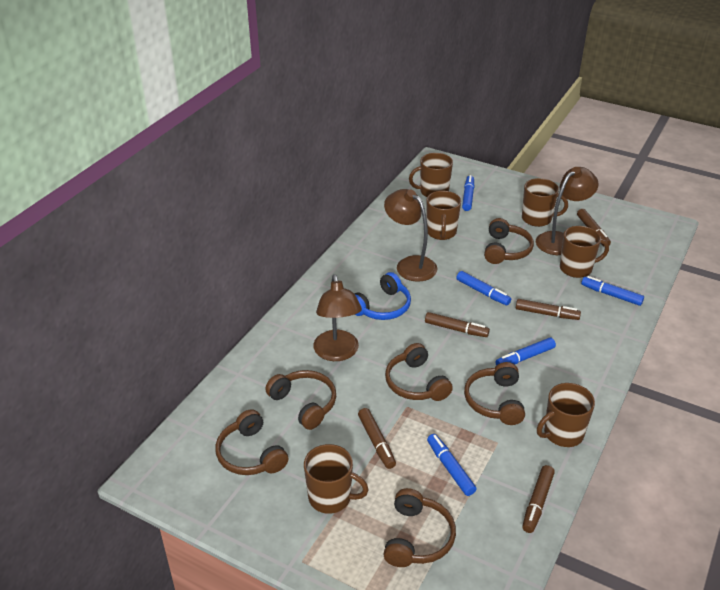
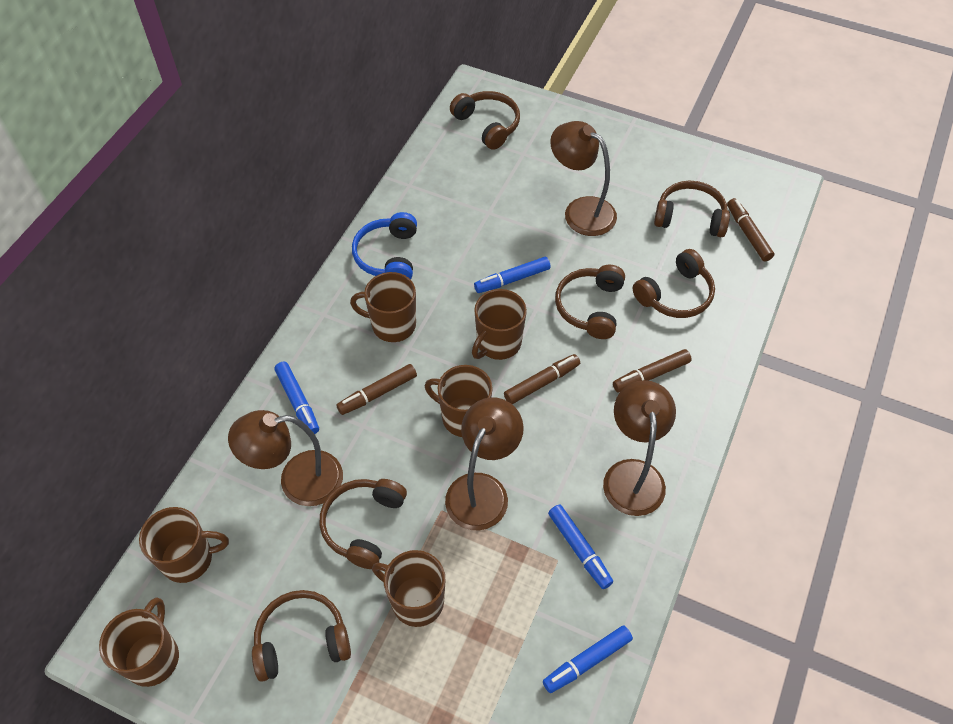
blue marker: 5 -> 4
brown lamp: 3 -> 4
brown marker: 5 -> 4

